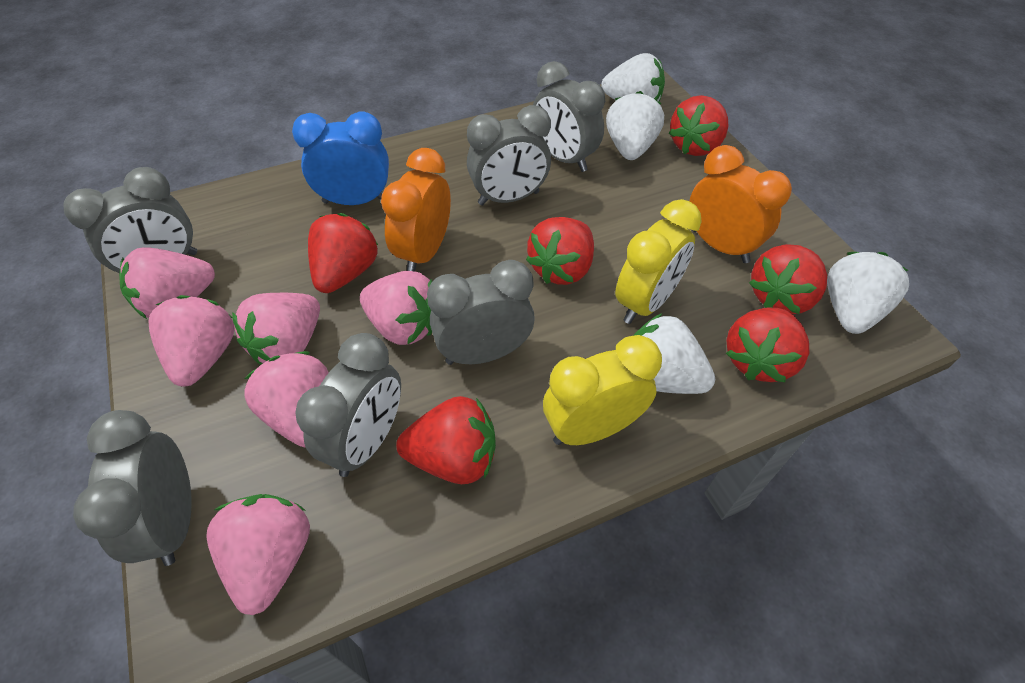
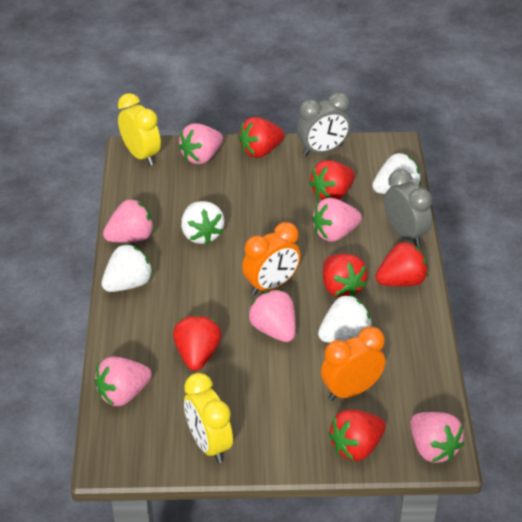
blue clock: 1 -> 0
grey clock: 6 -> 2

